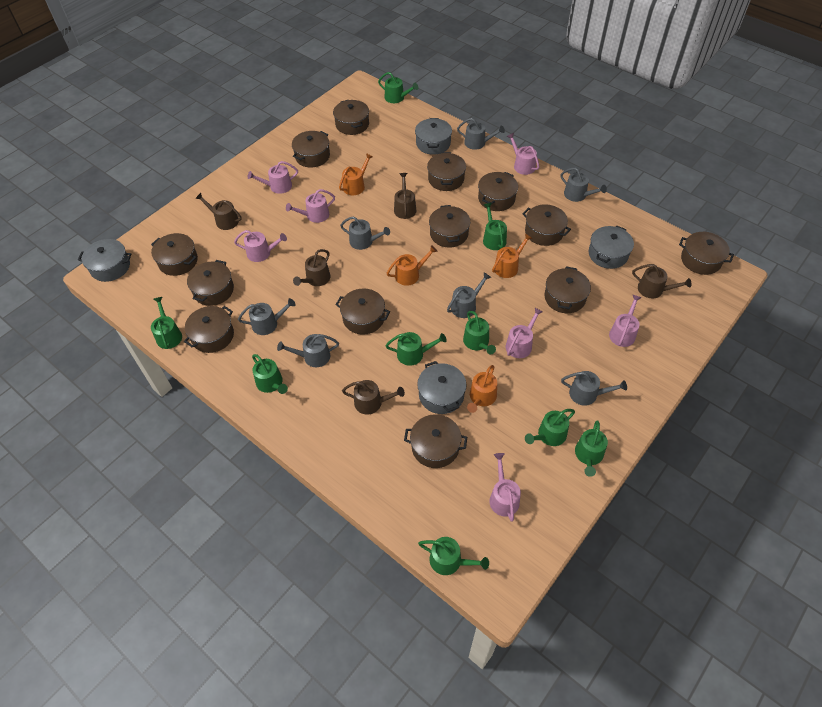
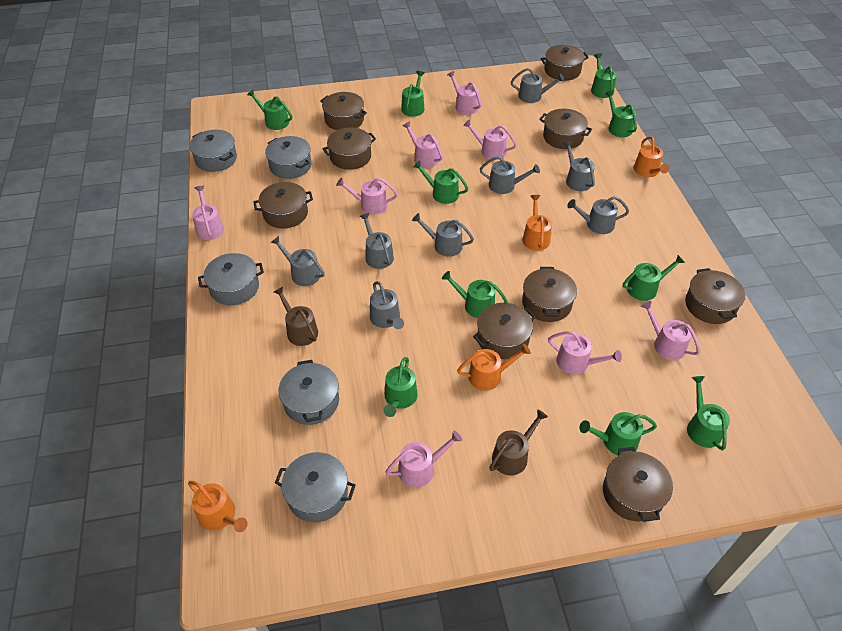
brown pot: 13 -> 9
brown watering can: 5 -> 2
green watering can: 9 -> 10
grey pot: 4 -> 5
grey watering can: 7 -> 8
pink watering can: 7 -> 8

